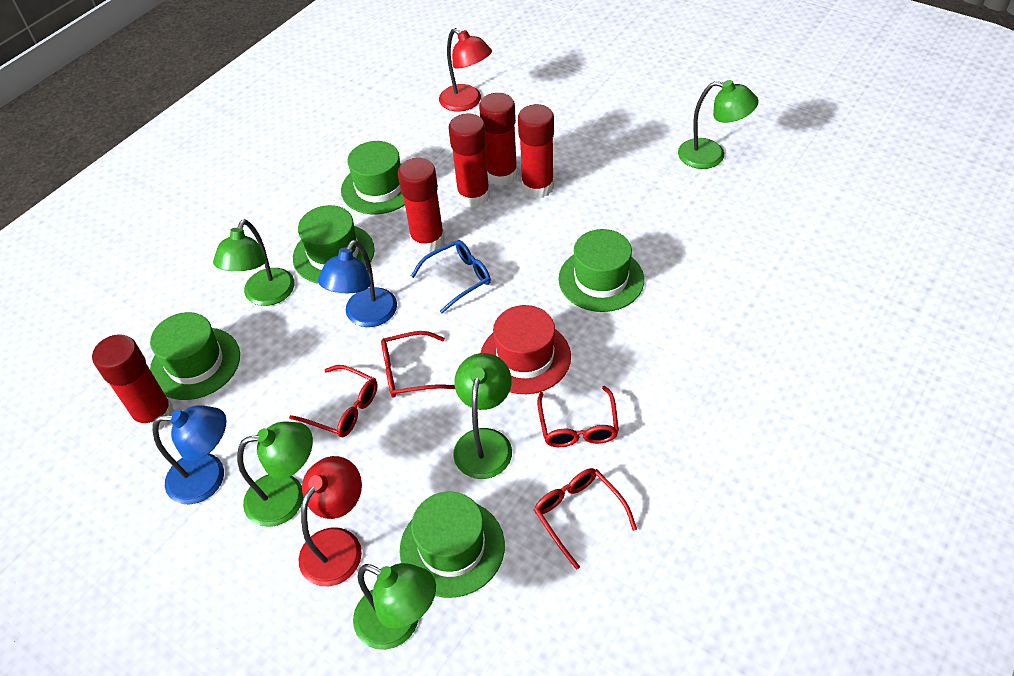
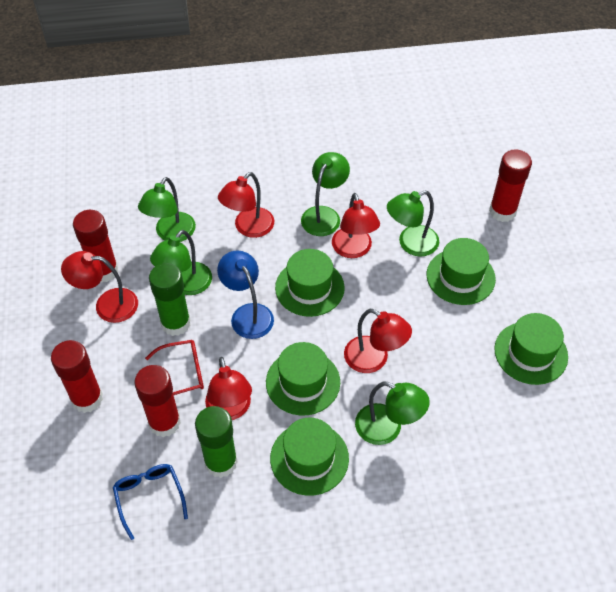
blue lamp: 2 -> 1
green glue stick: 0 -> 2
red glasses: 4 -> 1
red glue stick: 5 -> 4
red hat: 1 -> 0
red lamp: 2 -> 5

